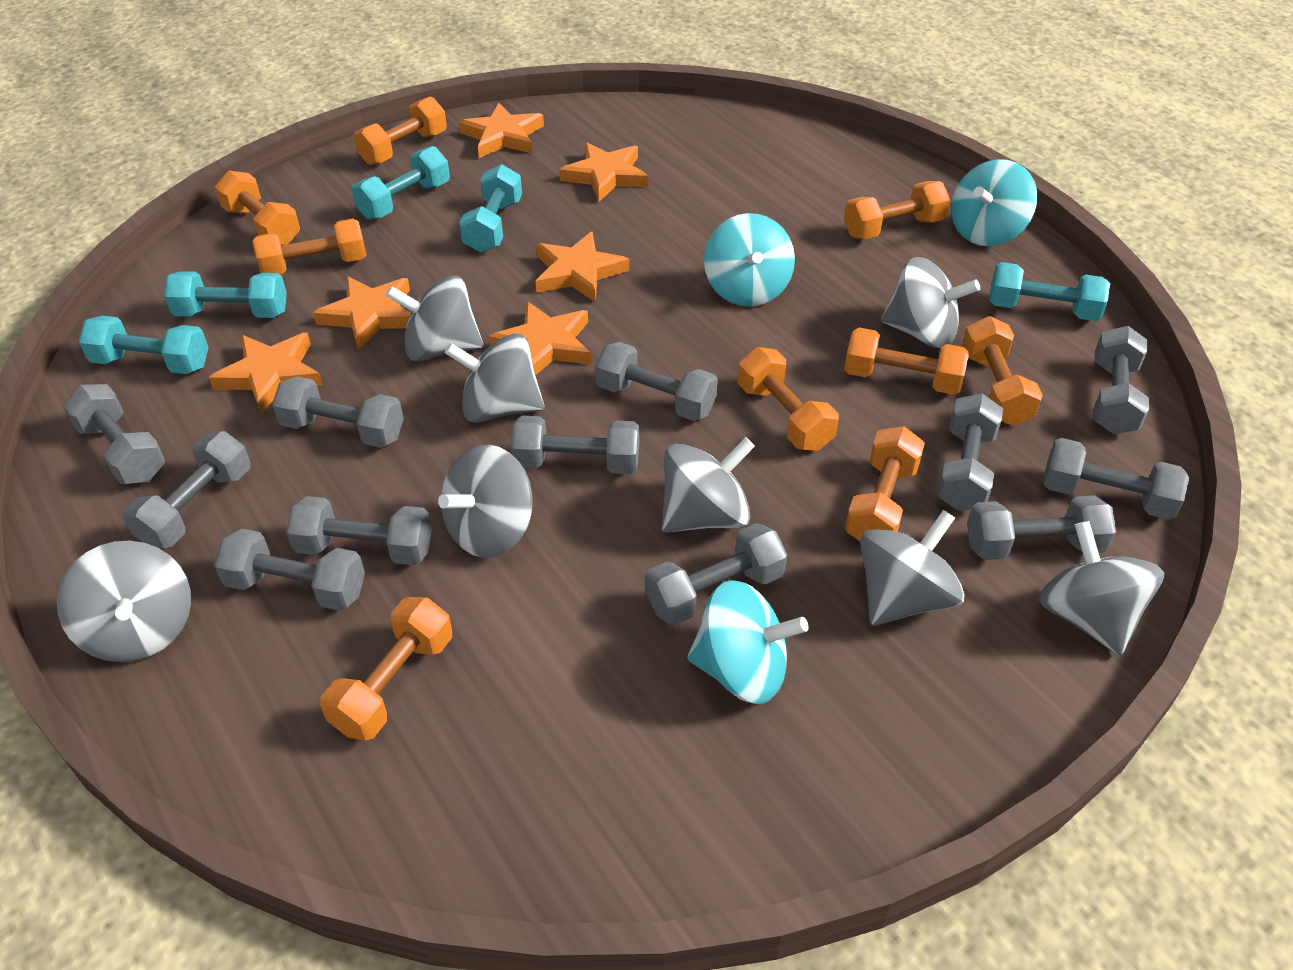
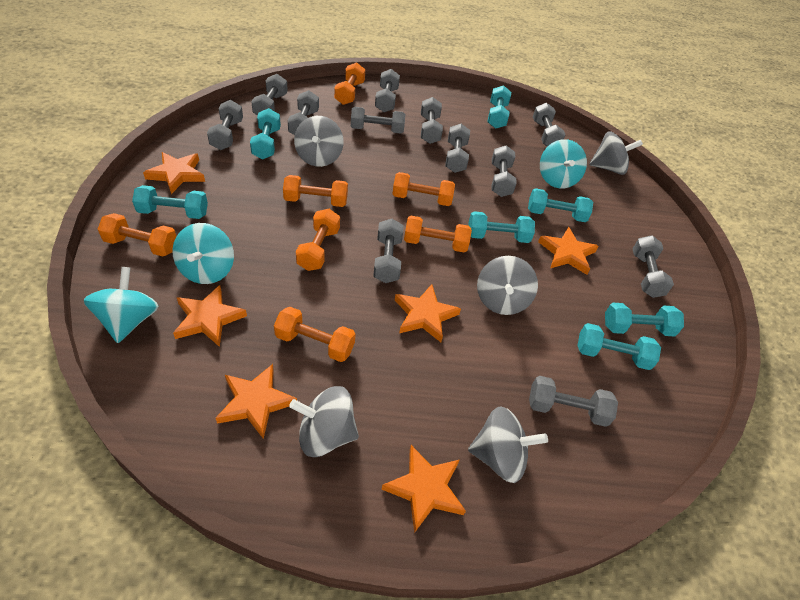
grey spinning top: 8 -> 5
orange dumbbell: 9 -> 7
turquoise dumbbell: 5 -> 7

